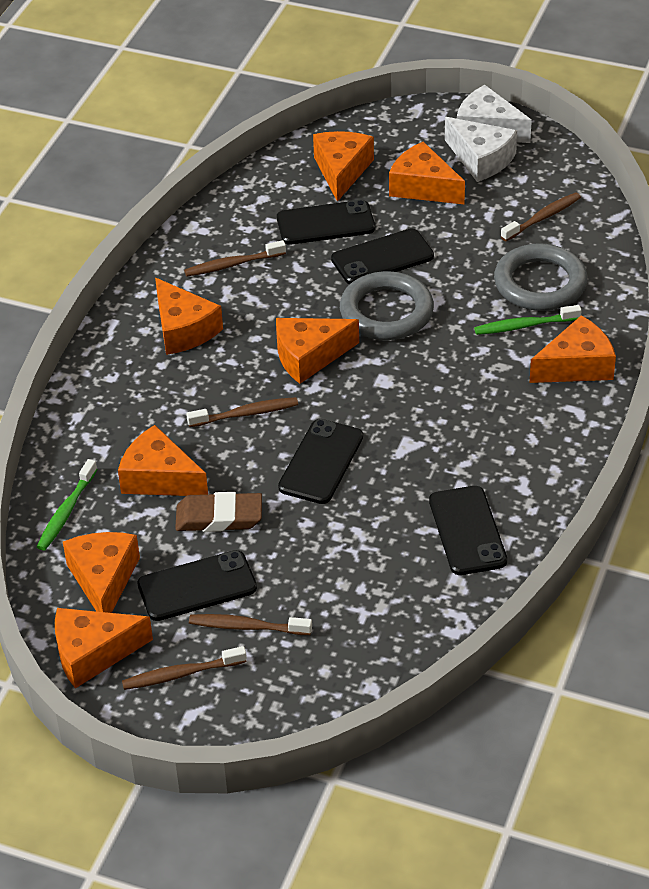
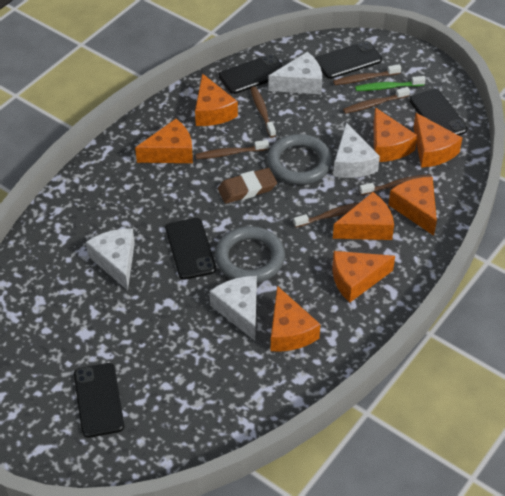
brown toothbrush: 5 -> 6
green toothbrush: 2 -> 1
white cheese: 2 -> 4

